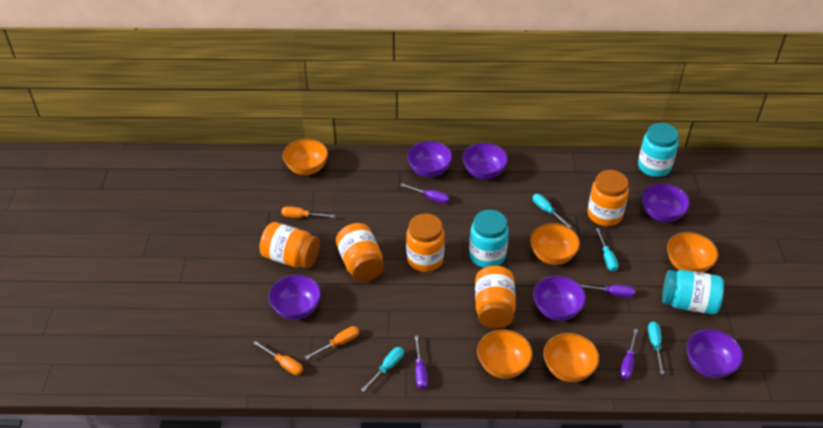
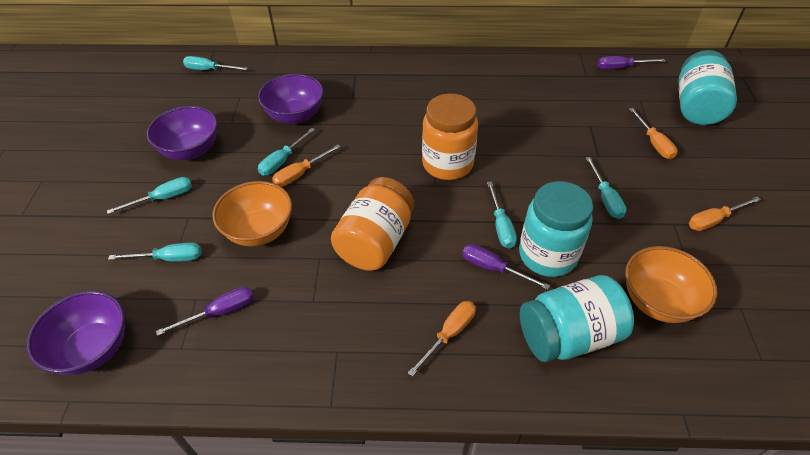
orange bowl: 5 -> 2
orange jar: 5 -> 2
orange screwdriver: 3 -> 4
purple bowl: 6 -> 3
purple screwdriver: 4 -> 3
turquoise screwdriver: 4 -> 6

